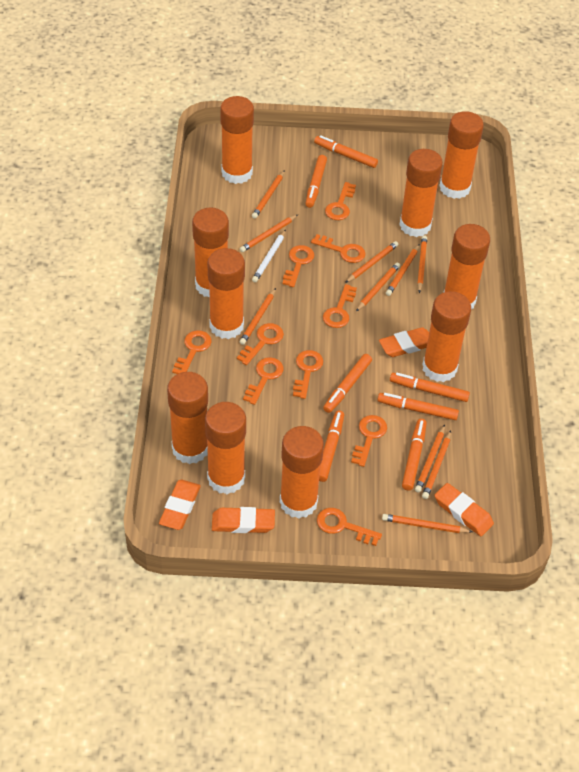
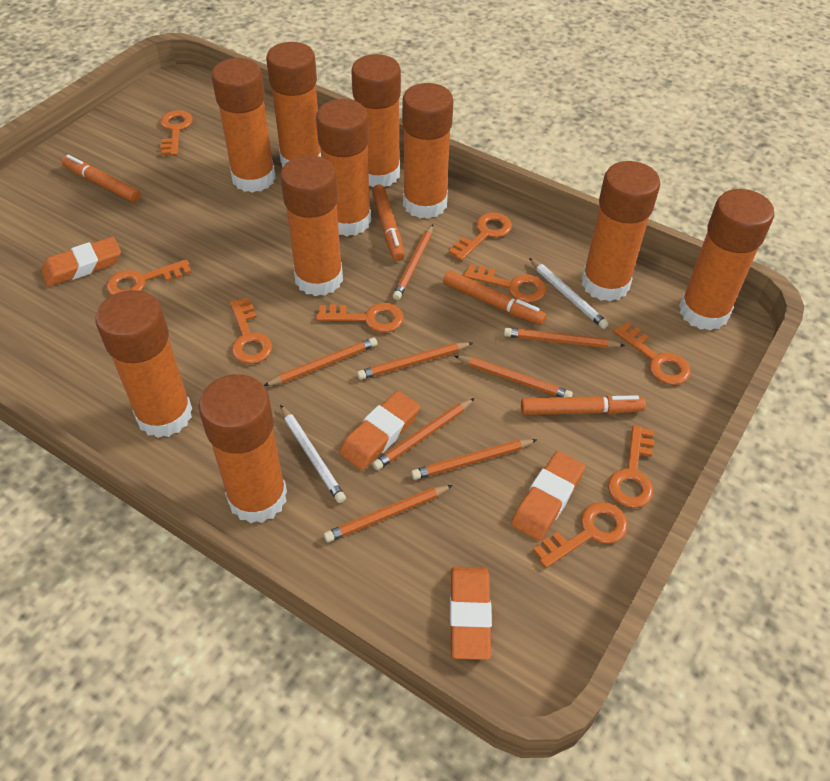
orange key: 10 -> 9
orange marker: 7 -> 4
orange pencil: 10 -> 8
white pencil: 1 -> 2

